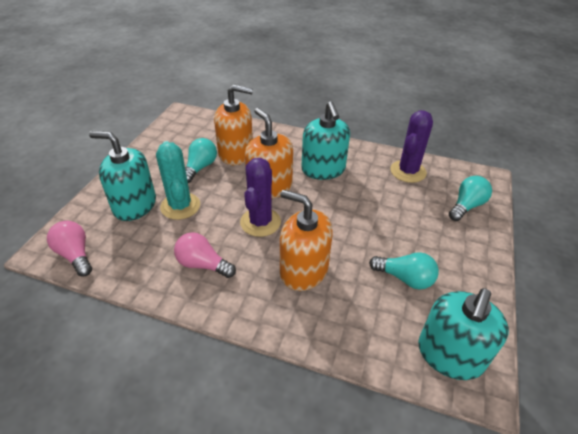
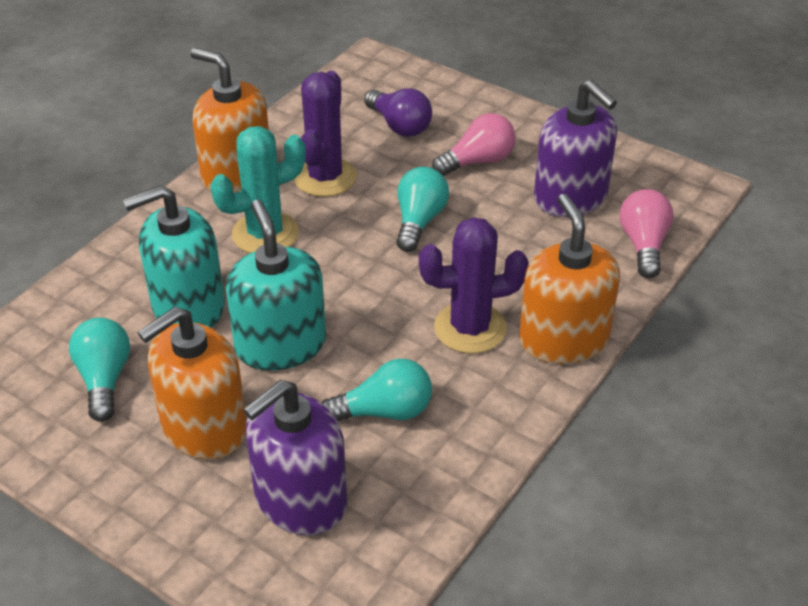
purple light bulb: 0 -> 1
purple soap dispenser: 0 -> 2
turquoise soap dispenser: 3 -> 2

